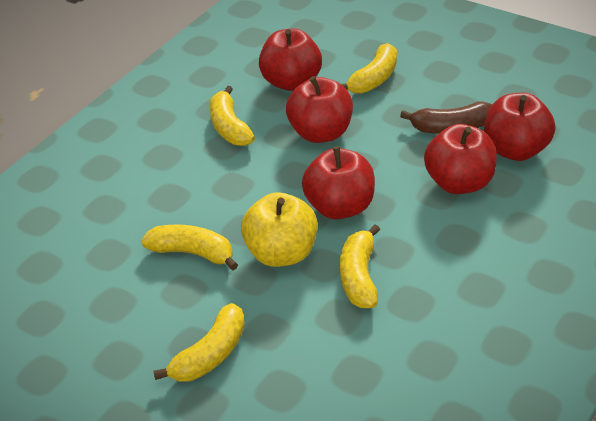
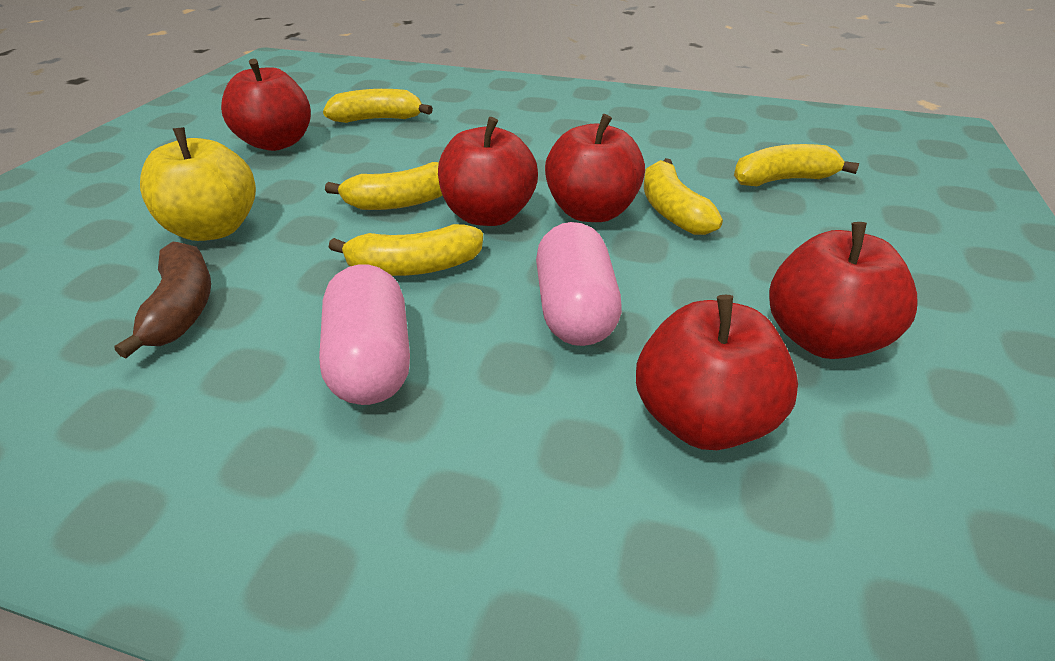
pink capsule: 0 -> 2

